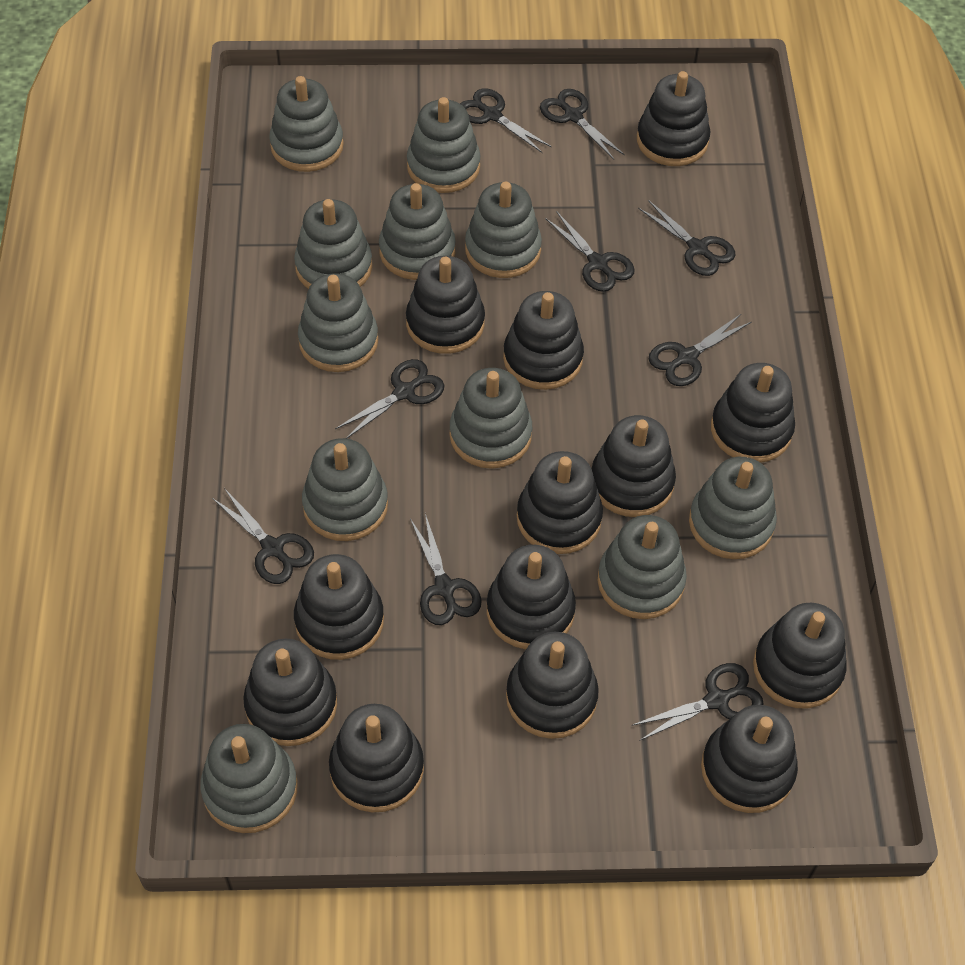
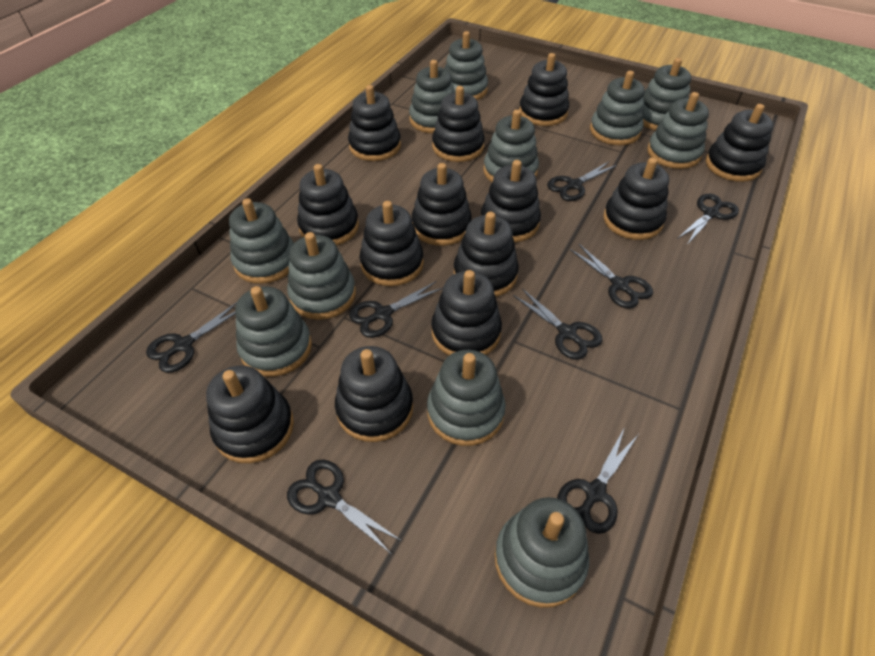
black scissors: 9 -> 8

